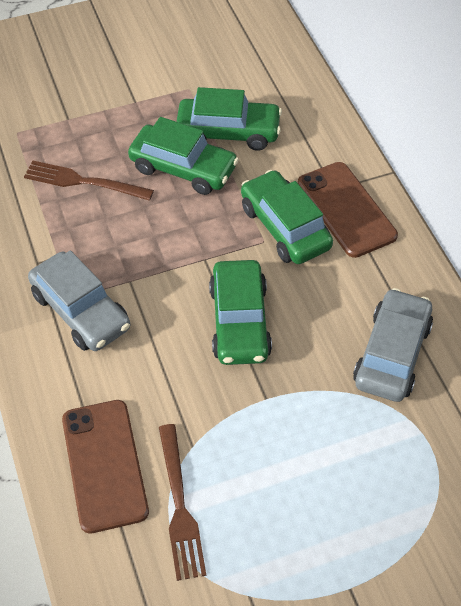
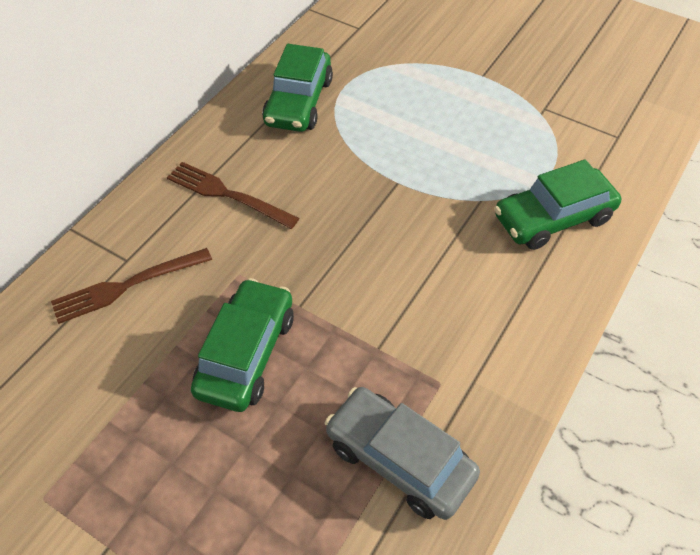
brown phone: 2 -> 0
green car: 4 -> 3
grey car: 2 -> 1

